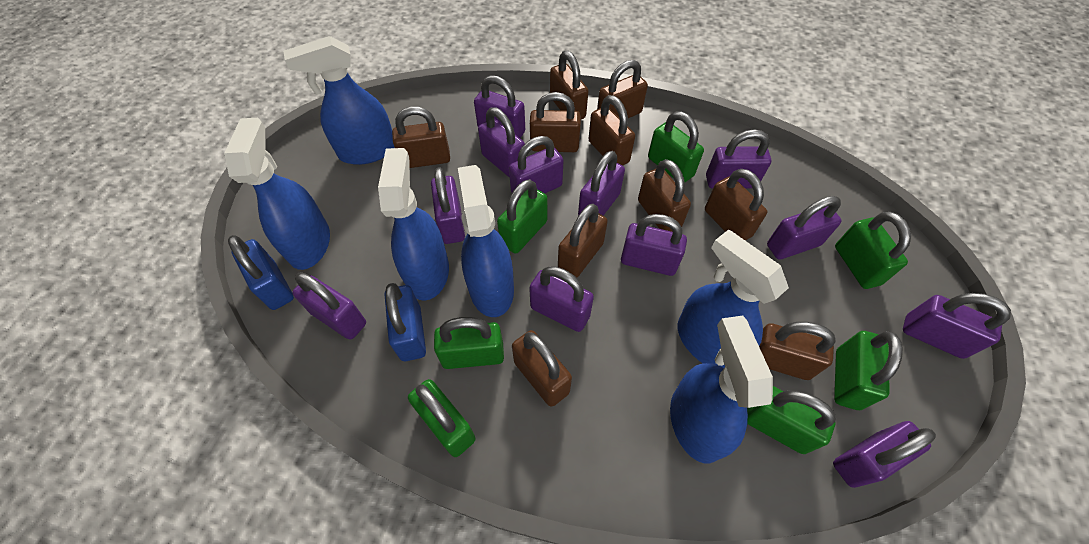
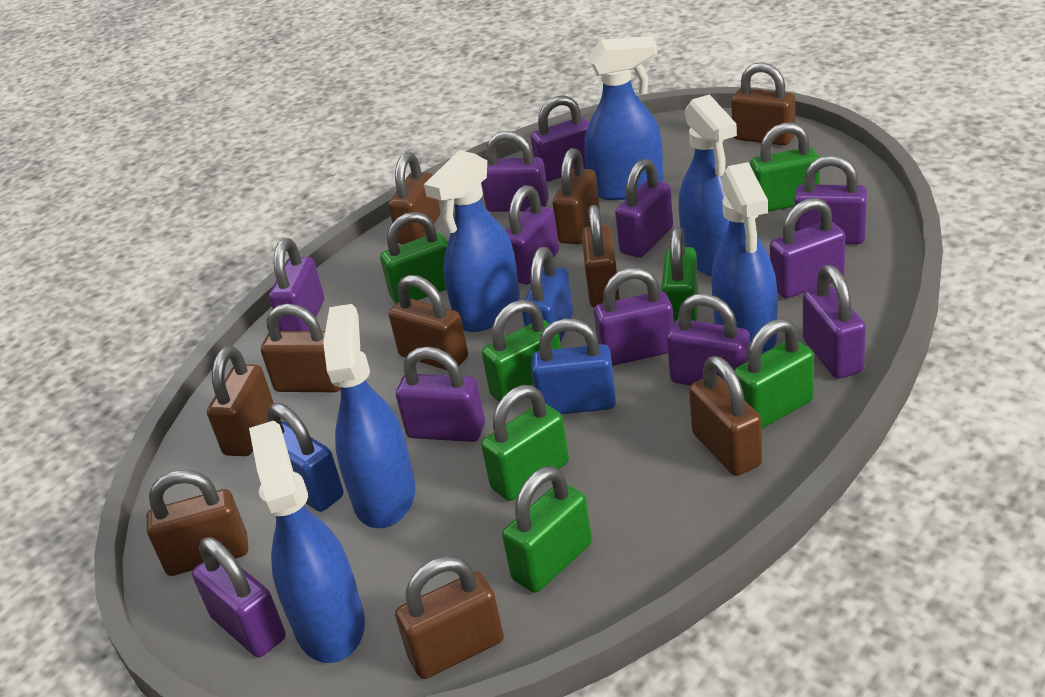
blue padlock: 2 -> 3

